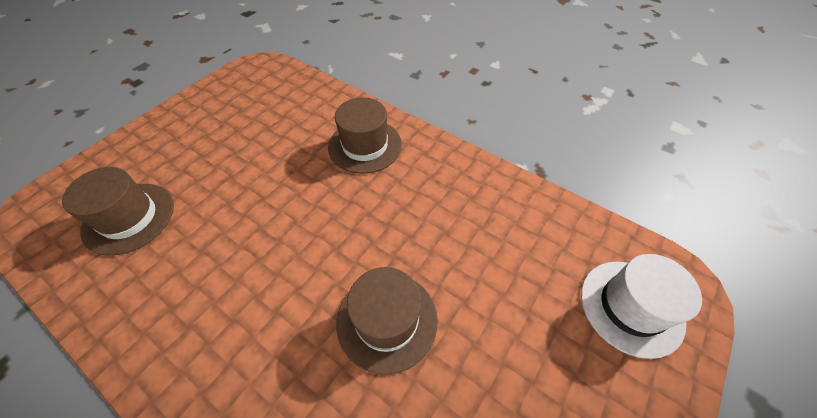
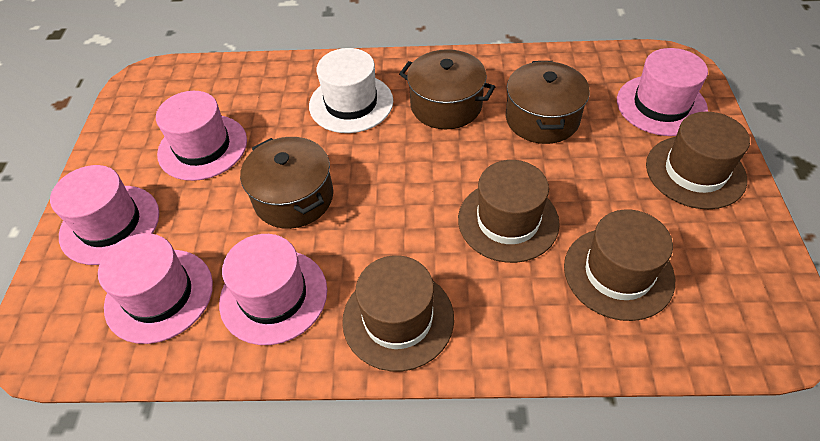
brown hat: 3 -> 4
brown pot: 0 -> 3
pink hat: 0 -> 5

